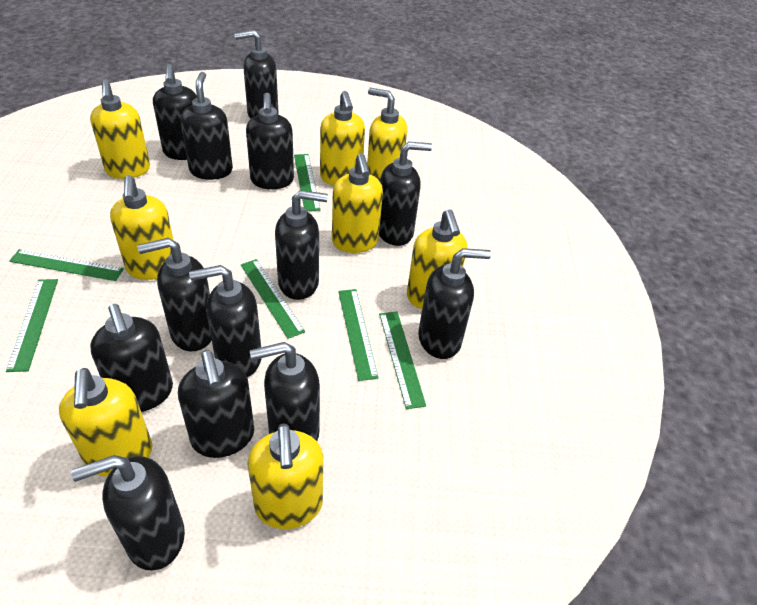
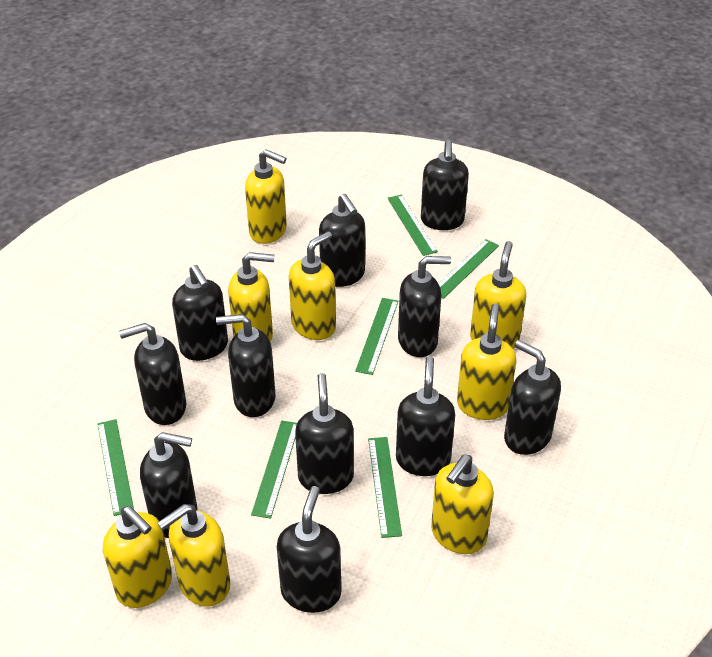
black soap dispenser: 13 -> 11

